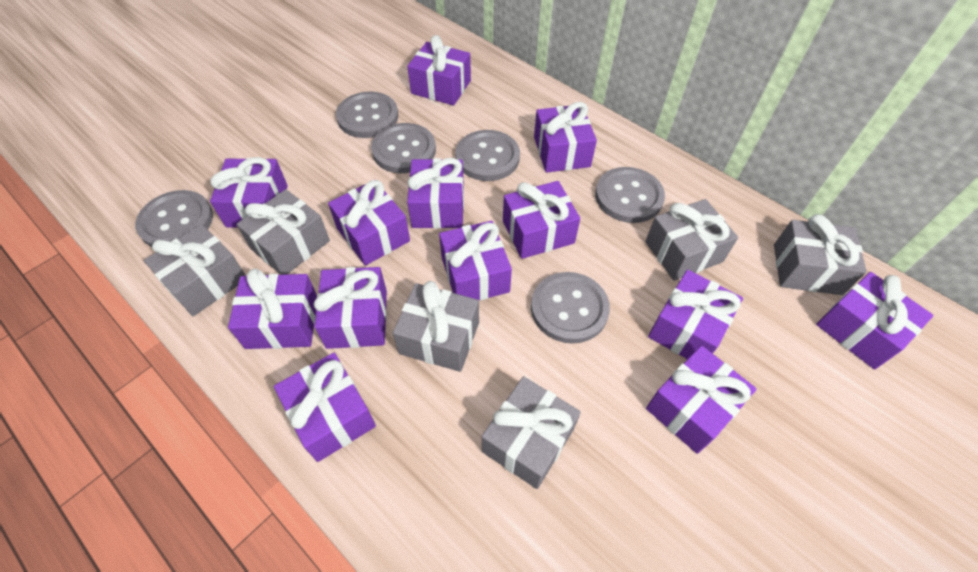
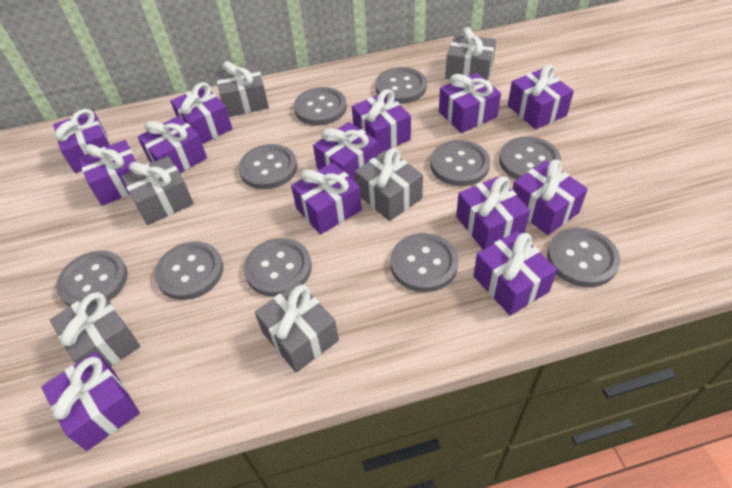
grey button: 6 -> 10

